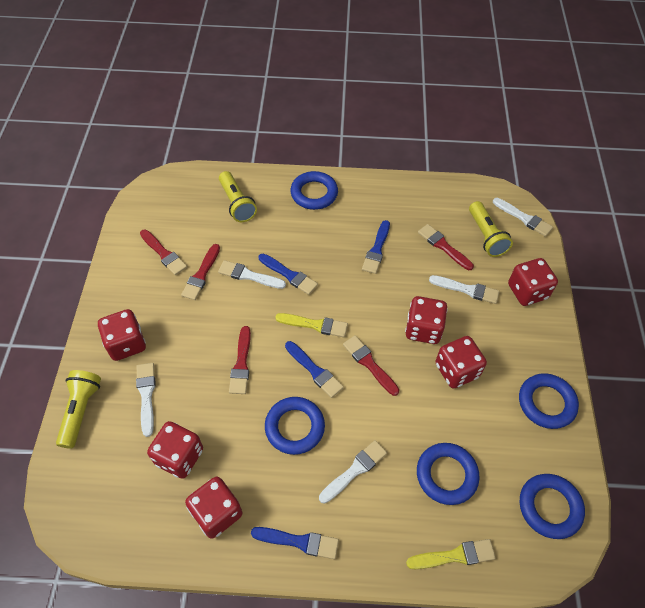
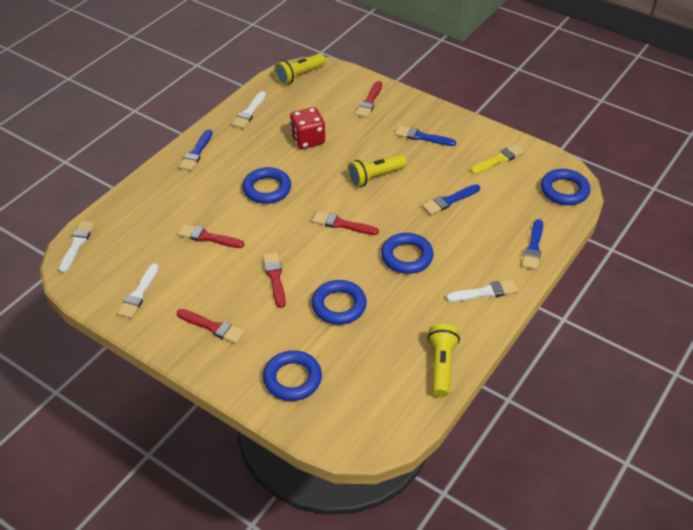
red dice: 6 -> 1
white brush: 5 -> 4
yellow brush: 2 -> 1

